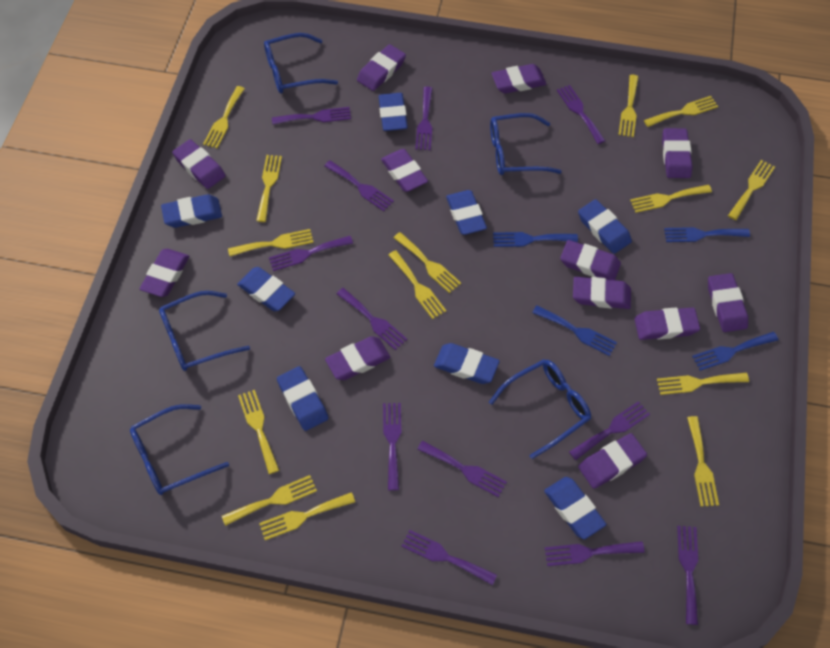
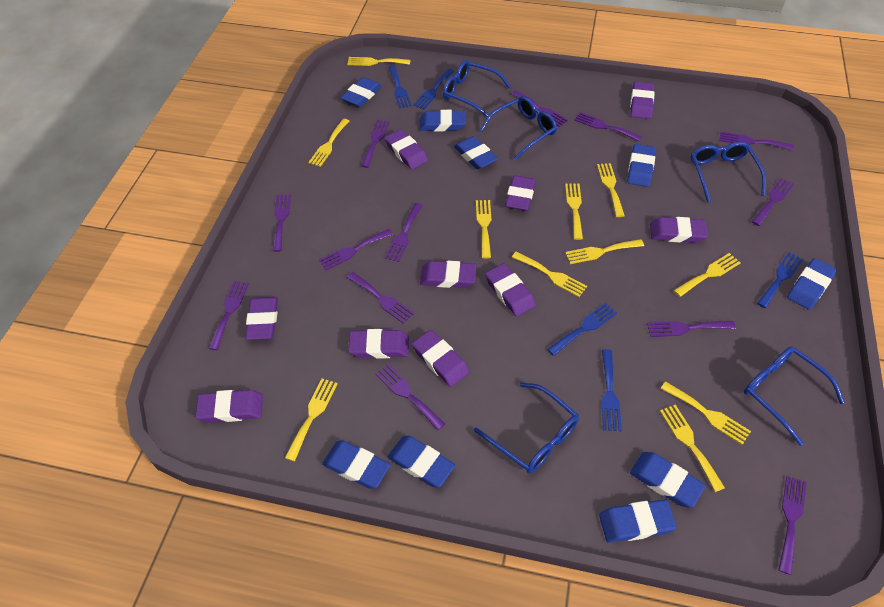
blue eraser: 8 -> 9
blue fork: 4 -> 5
purple eraser: 12 -> 10
purple fork: 12 -> 13
yellow fork: 14 -> 11

